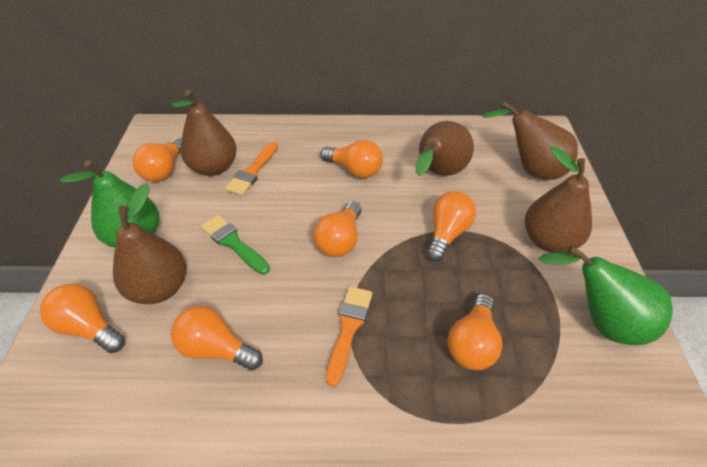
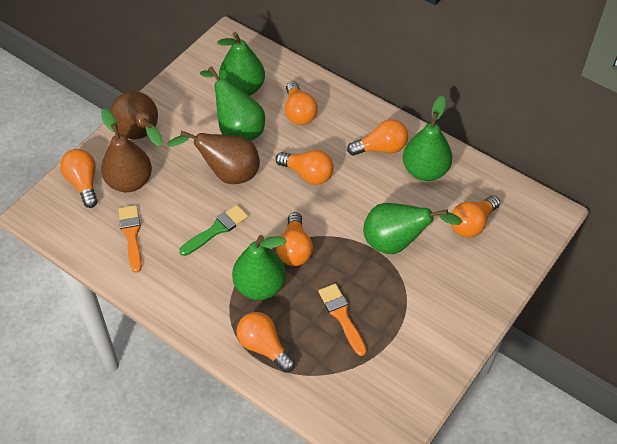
brown pear: 5 -> 3
green pear: 2 -> 5

